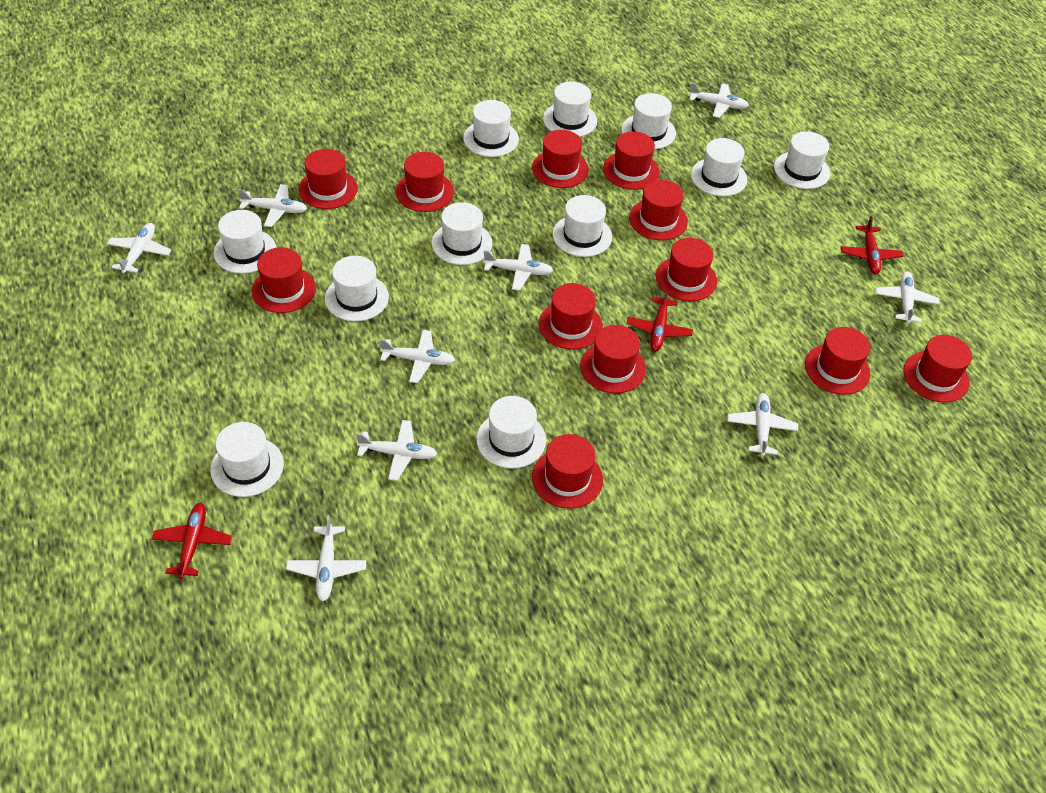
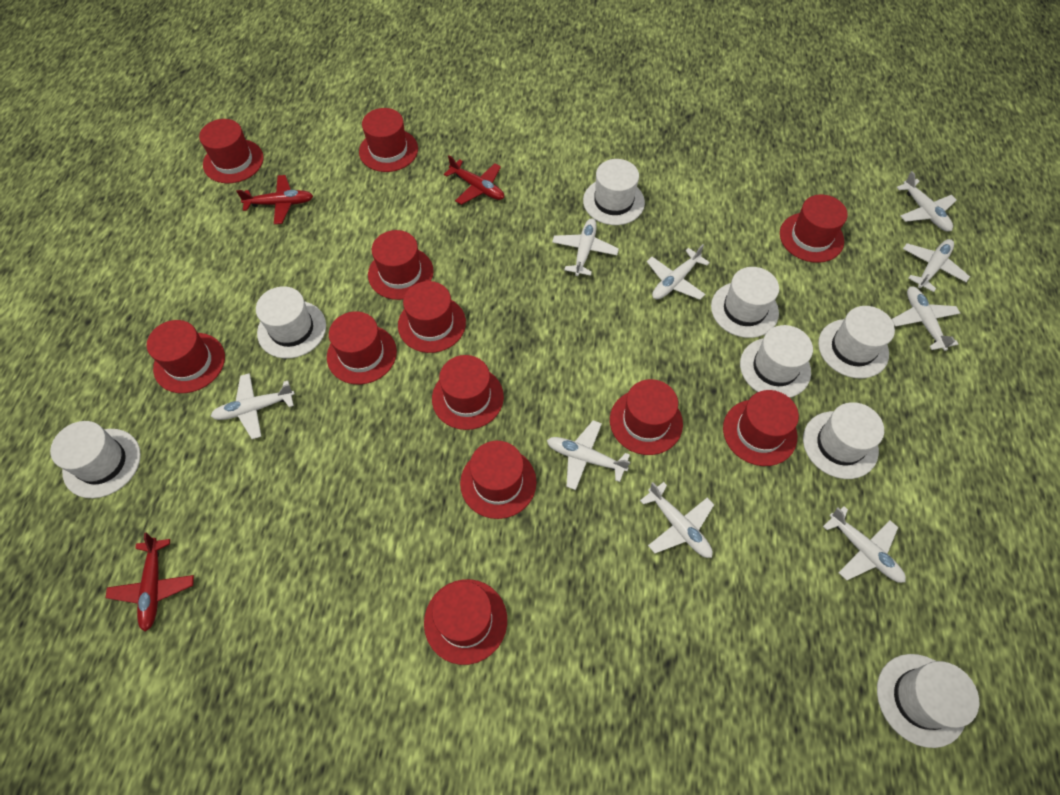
white hat: 11 -> 8

